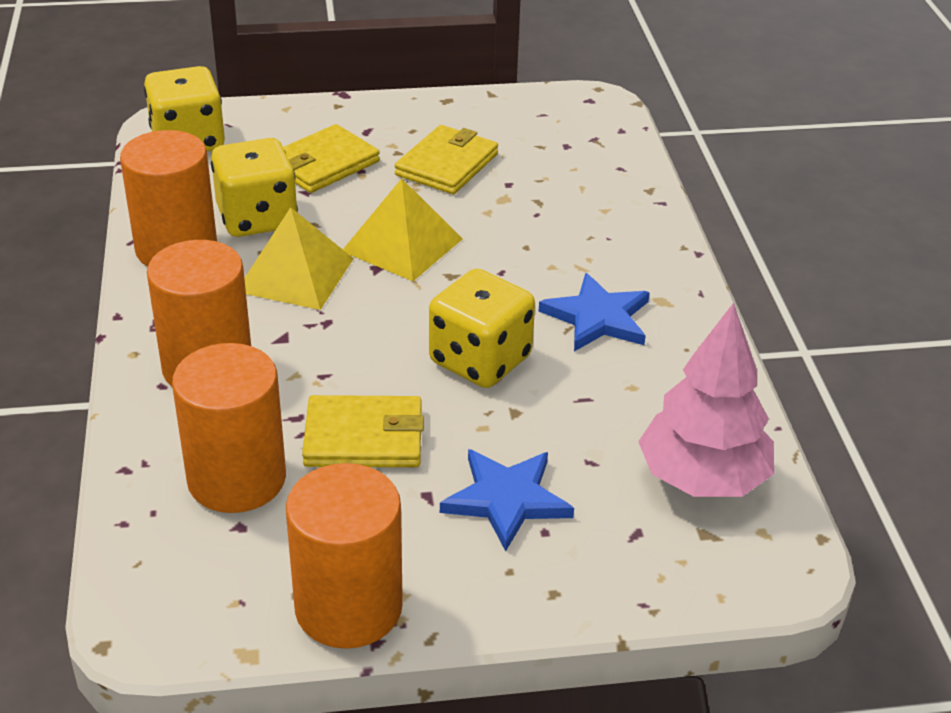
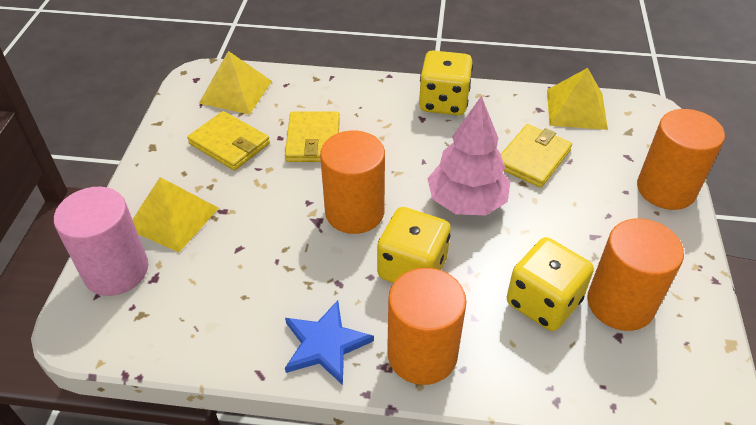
blue star: 2 -> 1
pink cylinder: 0 -> 1
yellow pyramid: 2 -> 3

